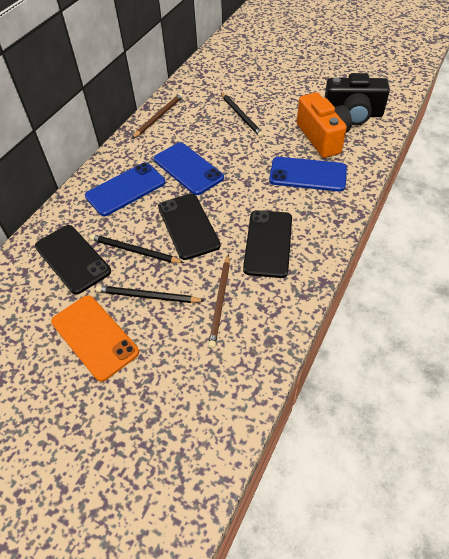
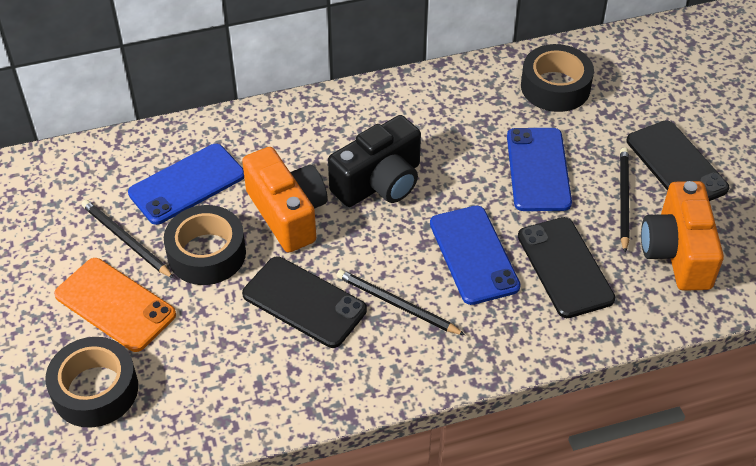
black tape: 0 -> 3
brown pencil: 2 -> 0
orange camera: 1 -> 2

